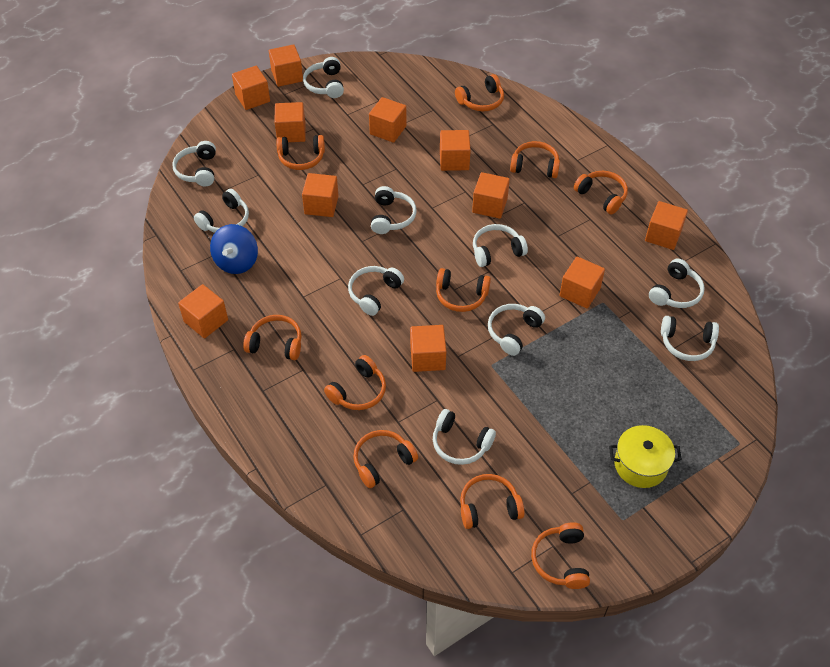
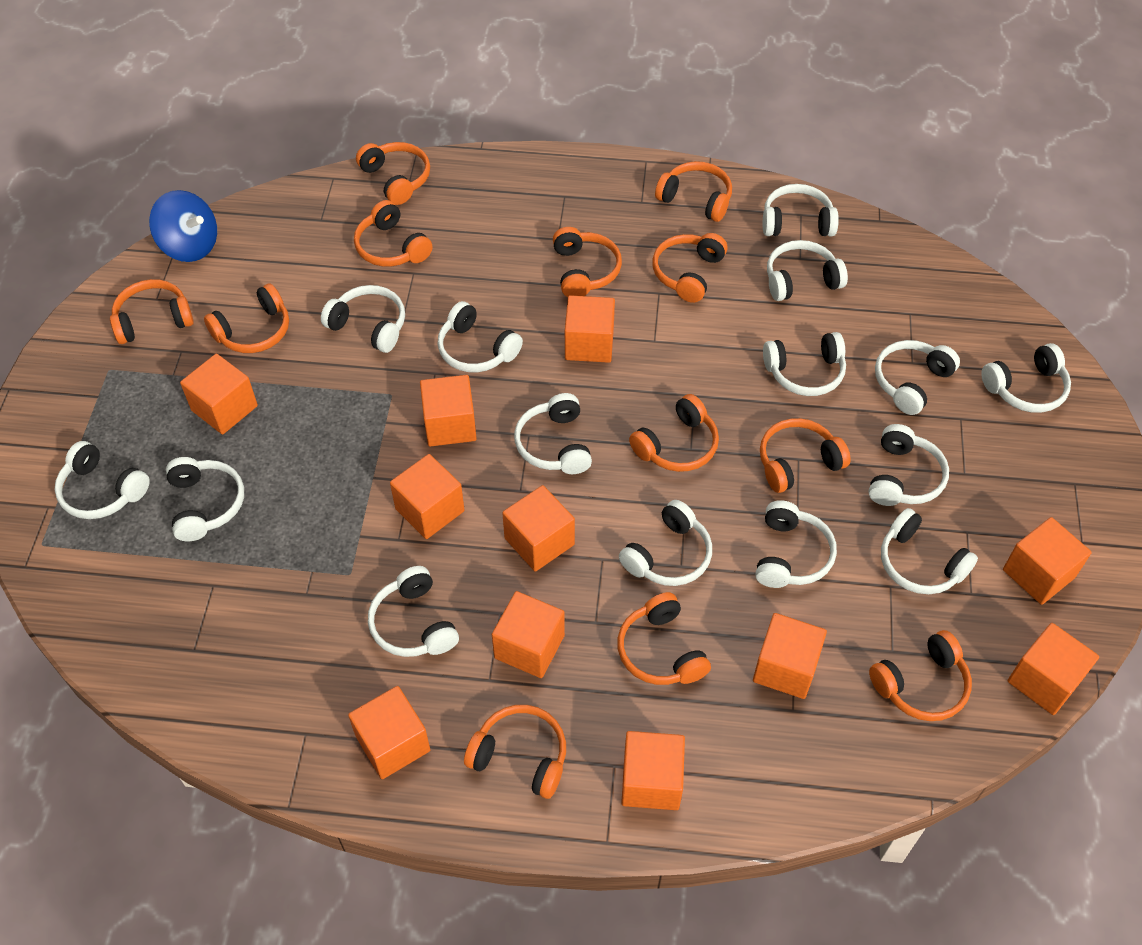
orange headphones: 10 -> 12
white headphones: 10 -> 15
yellow pot: 1 -> 0

